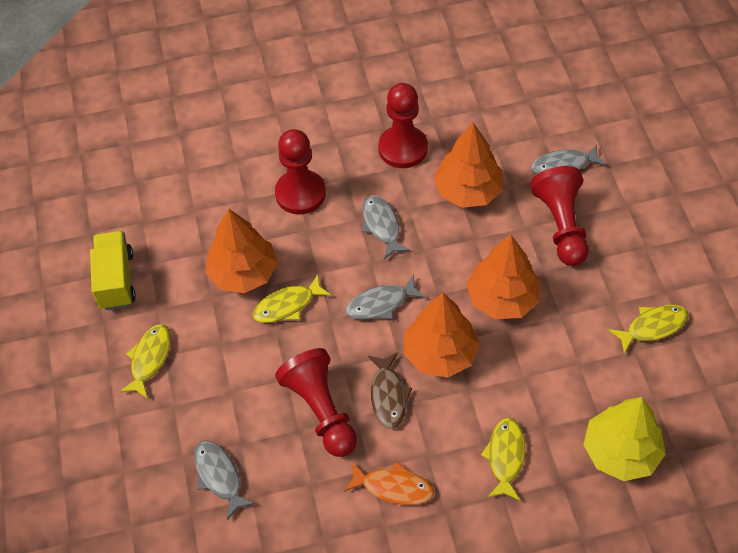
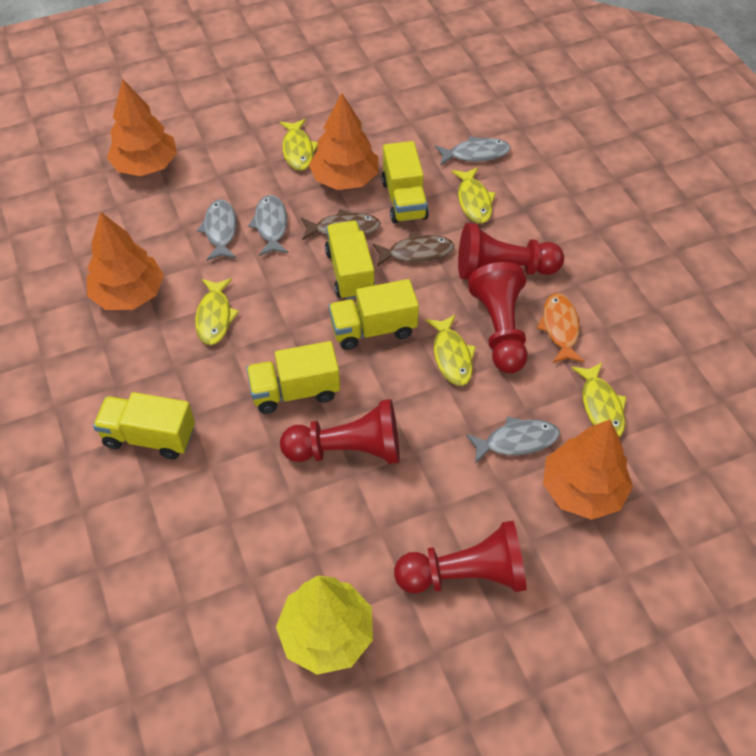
brown fish: 1 -> 2
yellow fish: 4 -> 5
yellow truck: 1 -> 5

